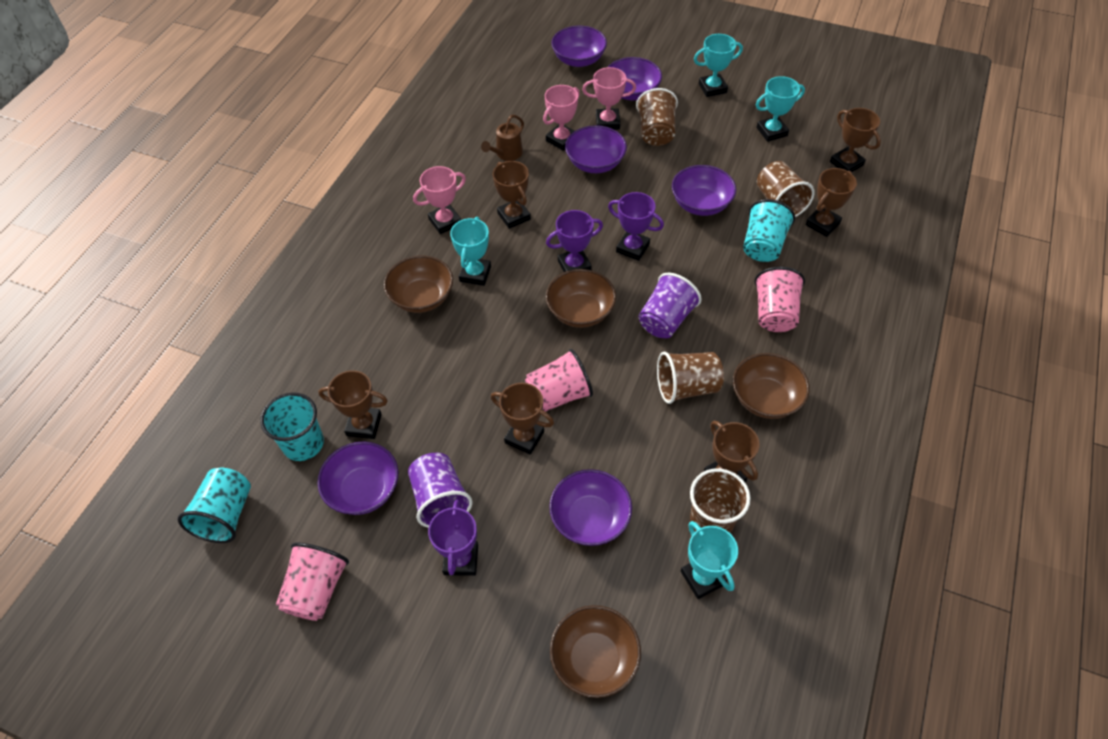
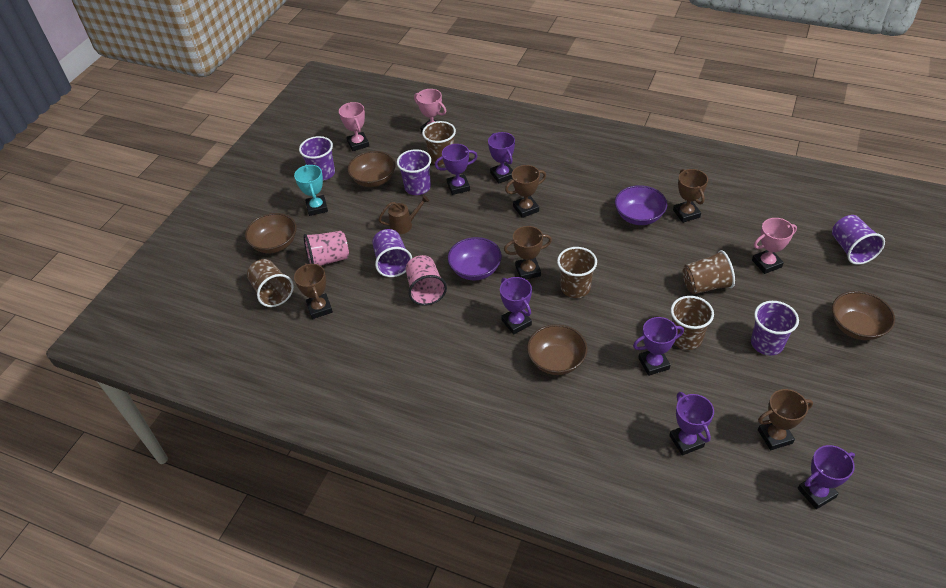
brown cup: 4 -> 5
brown trophy: 6 -> 5
pink cup: 3 -> 2
purple bowl: 6 -> 2
purple cup: 2 -> 5
purple trophy: 3 -> 6
turquoise cup: 3 -> 0
turquoise trophy: 4 -> 1

